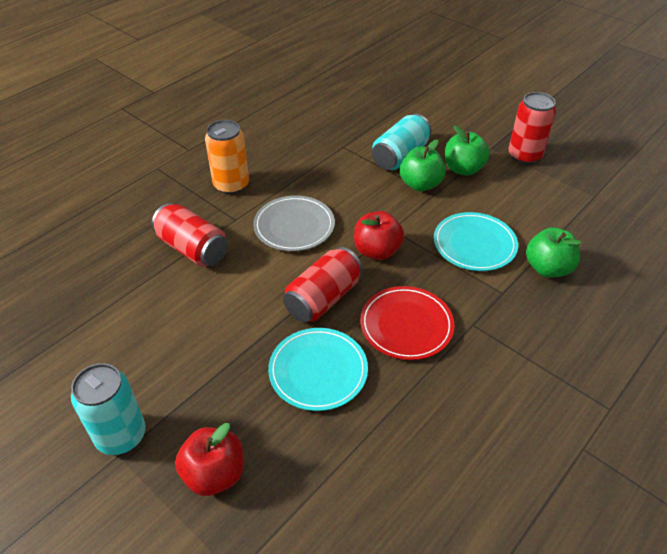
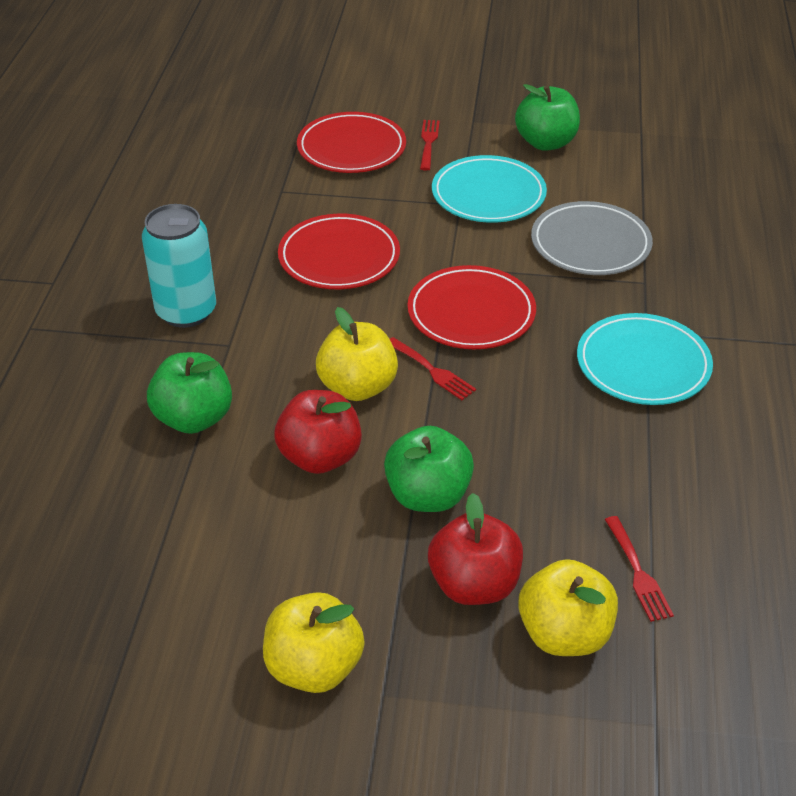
orange can: 1 -> 0
red can: 3 -> 0
red fork: 0 -> 3
red plate: 1 -> 3
turquoise can: 2 -> 1
yellow apple: 0 -> 3

